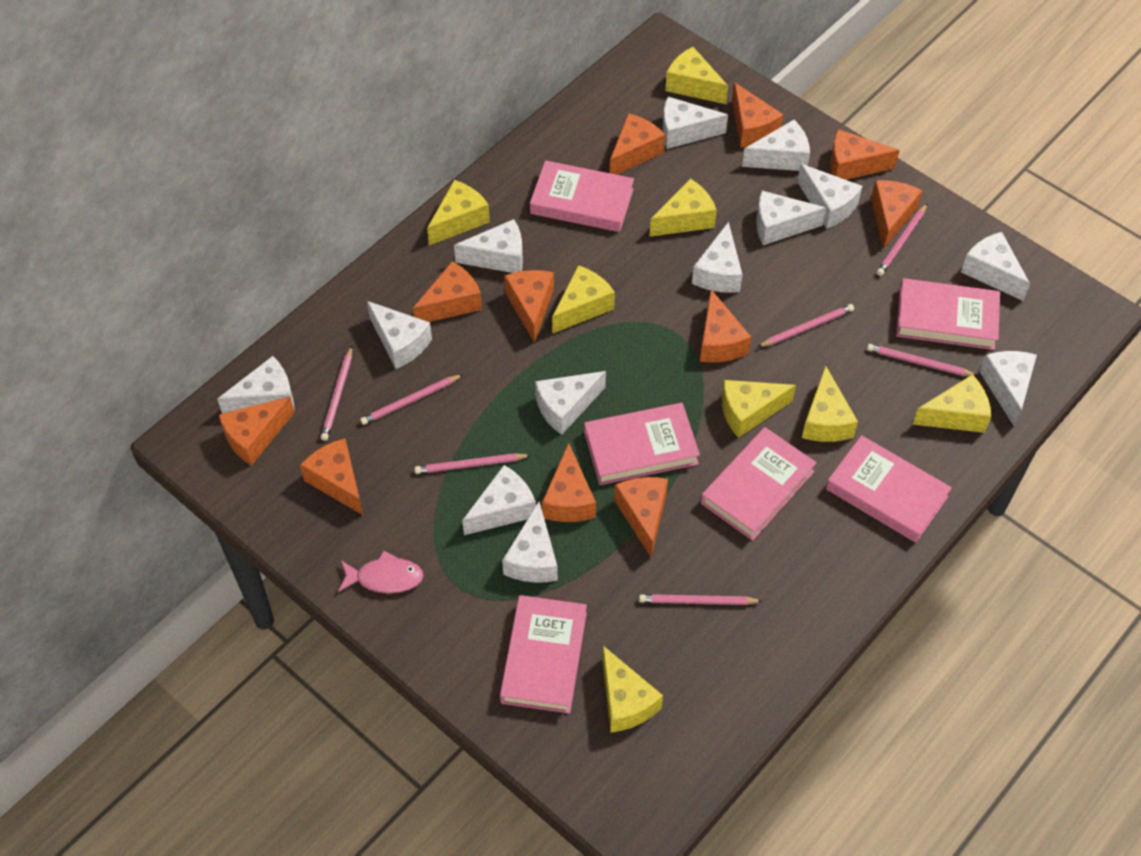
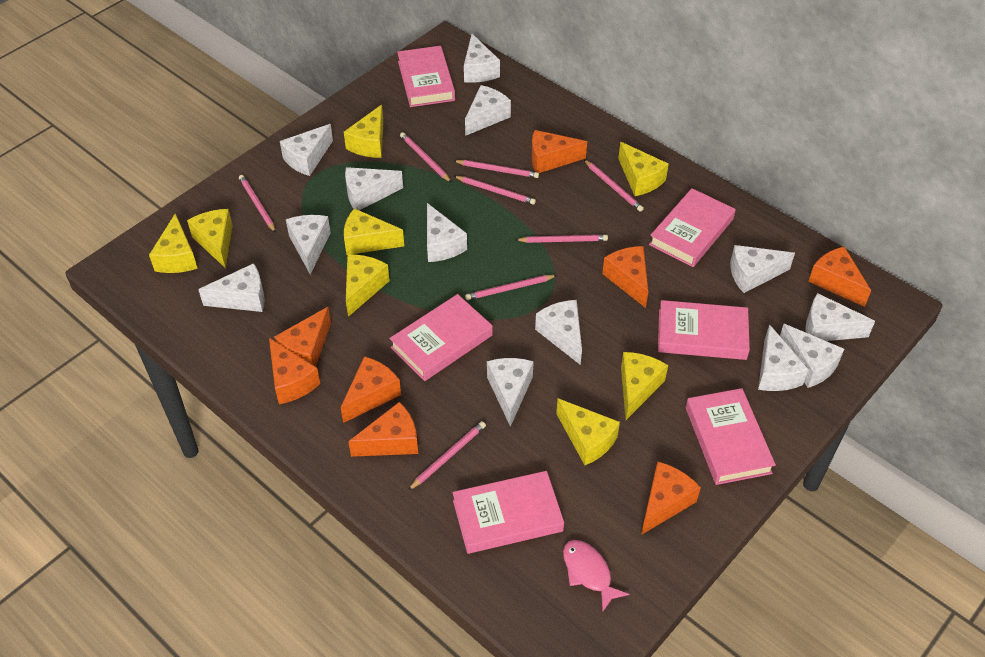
orange cheese: 11 -> 8
pink pencil: 7 -> 8

